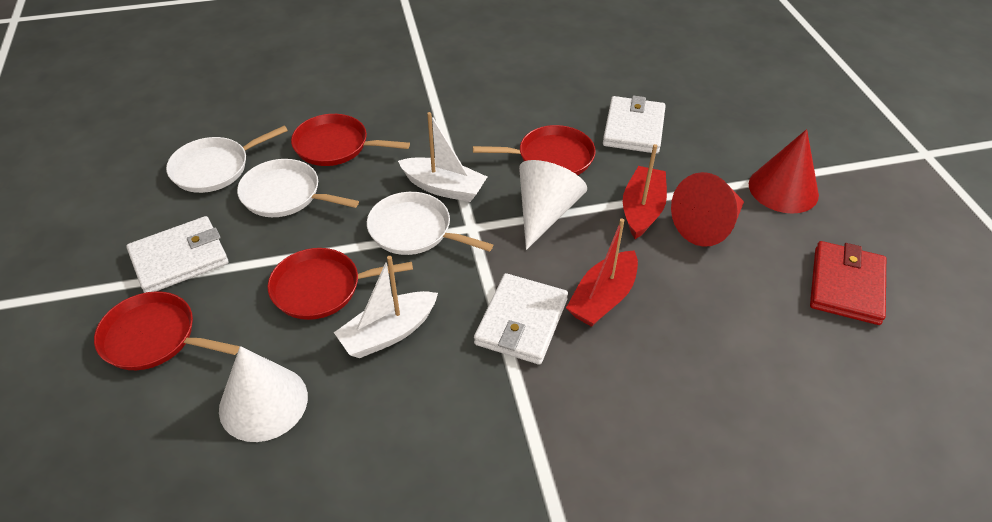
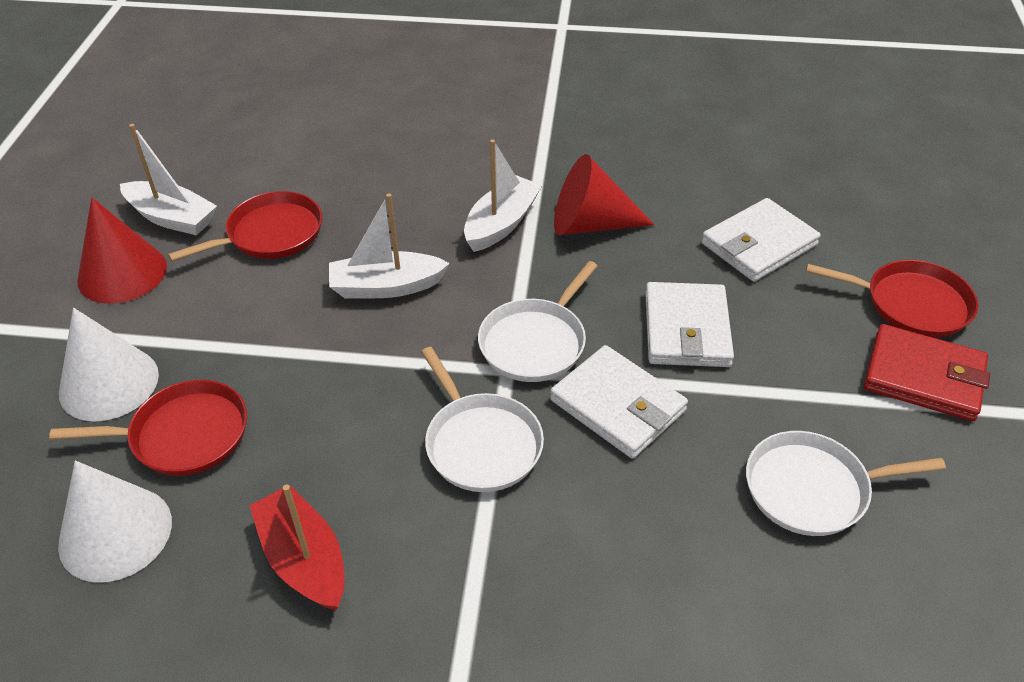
red boat: 2 -> 1
red pan: 4 -> 3
white boat: 2 -> 3

